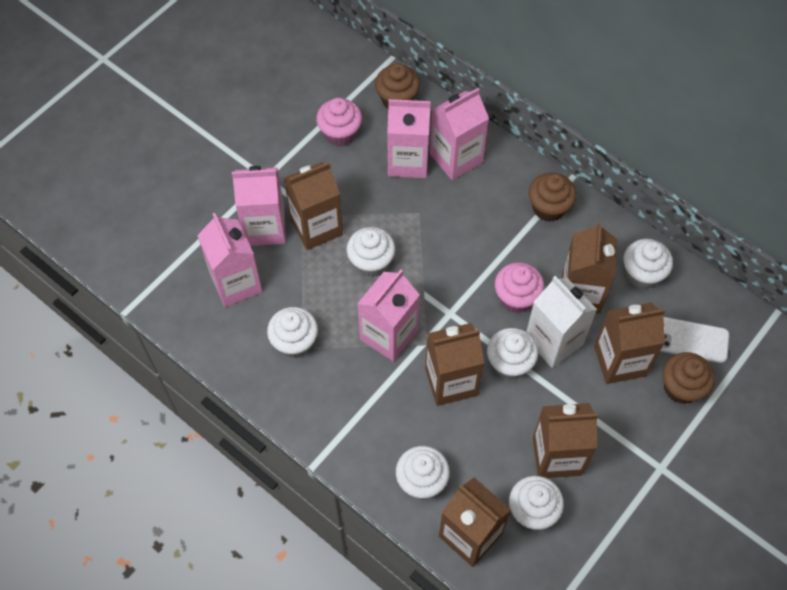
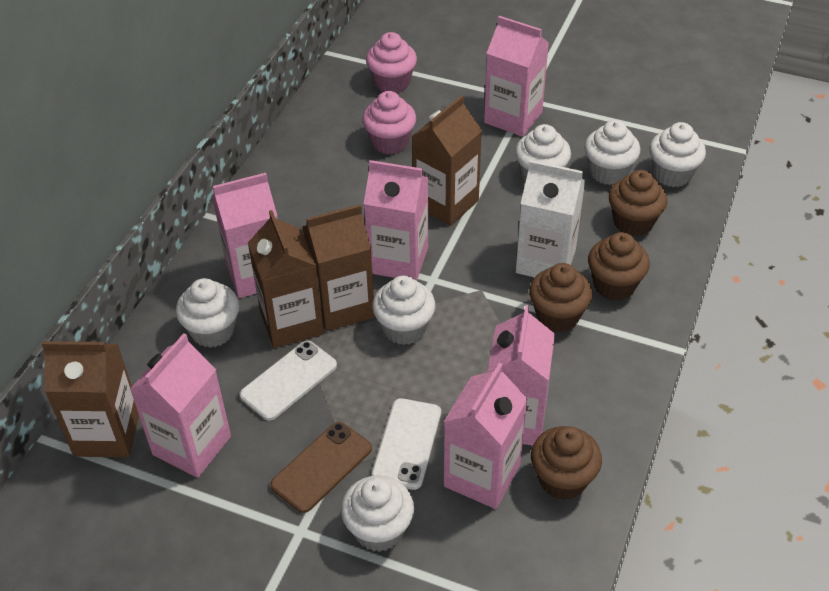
brown carton: 6 -> 4
brown cupcake: 3 -> 4
brown phone: 0 -> 1
pink carton: 5 -> 6
white phone: 1 -> 2

